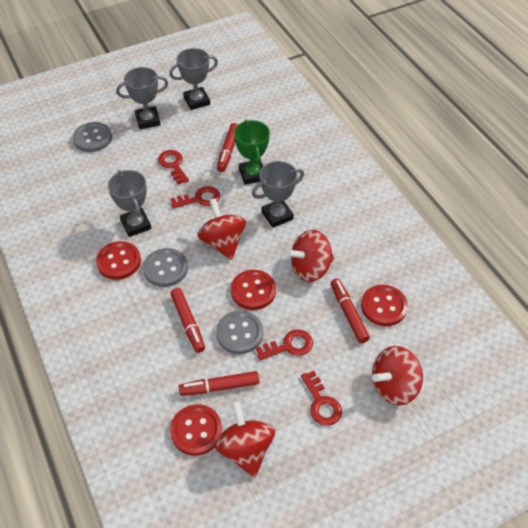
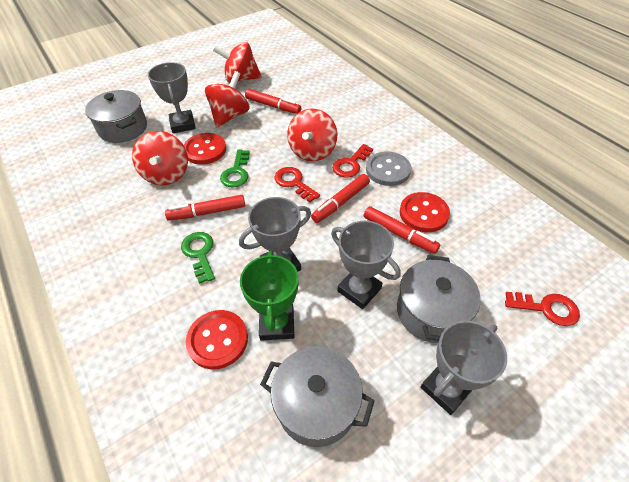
green key: 0 -> 2
grey button: 3 -> 1
grey pot: 0 -> 3
red button: 4 -> 3
red key: 4 -> 3

